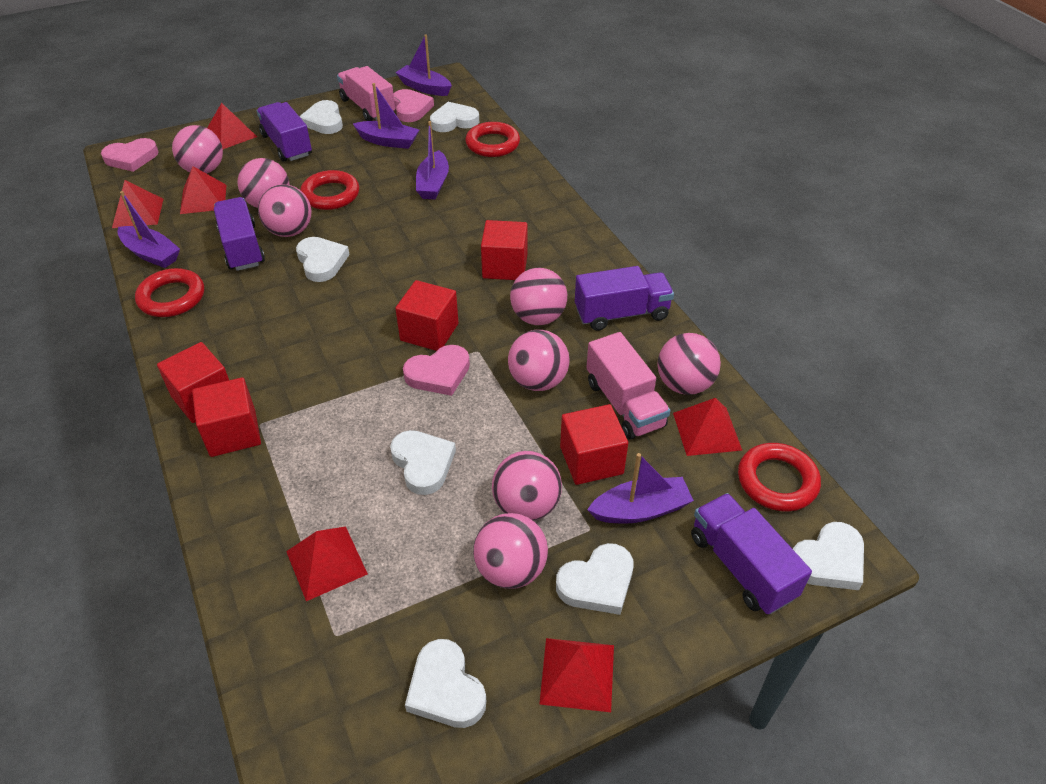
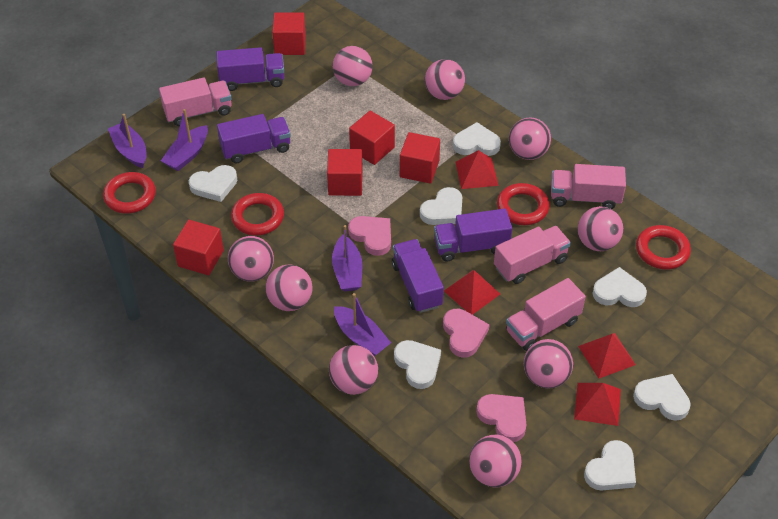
pink ball: 8 -> 9
pink truck: 2 -> 4
purple boat: 5 -> 4
red pyramid: 6 -> 4

